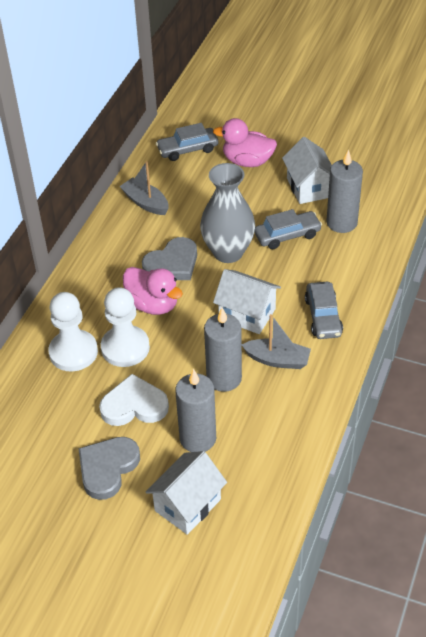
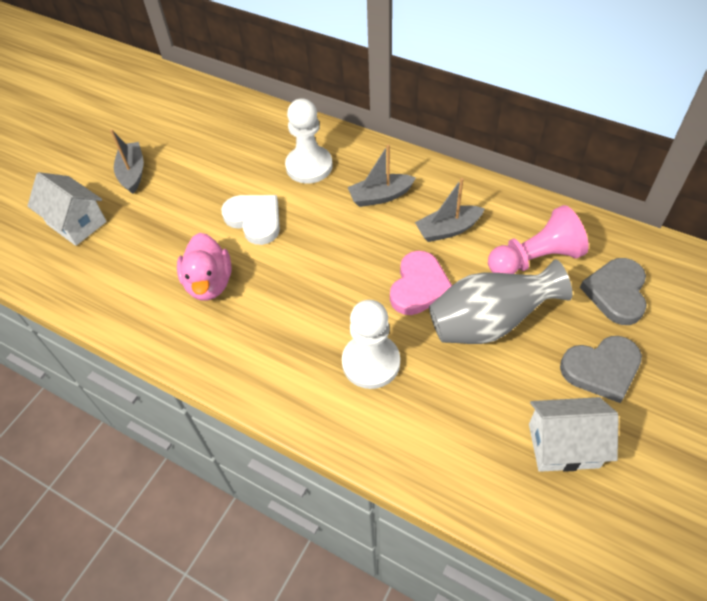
grey boat: 2 -> 3
grey candle: 3 -> 0
grey car: 3 -> 0
pink duck: 2 -> 1
pink heart: 0 -> 1
pink pawn: 0 -> 1
white house: 3 -> 2

